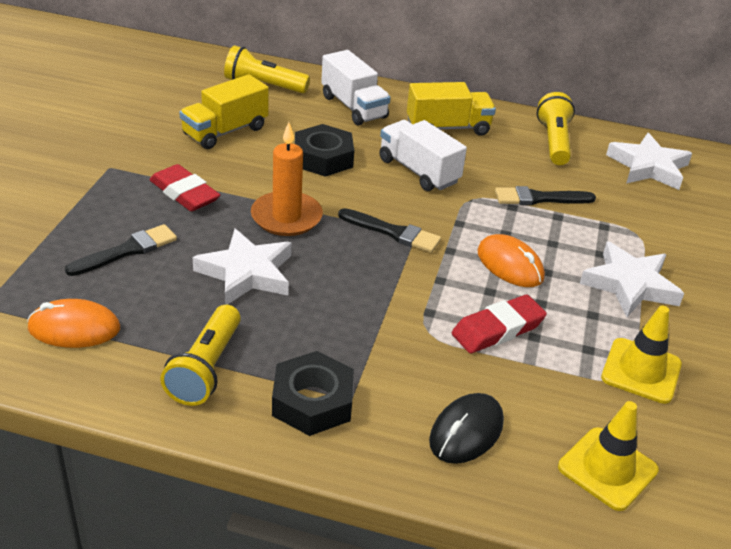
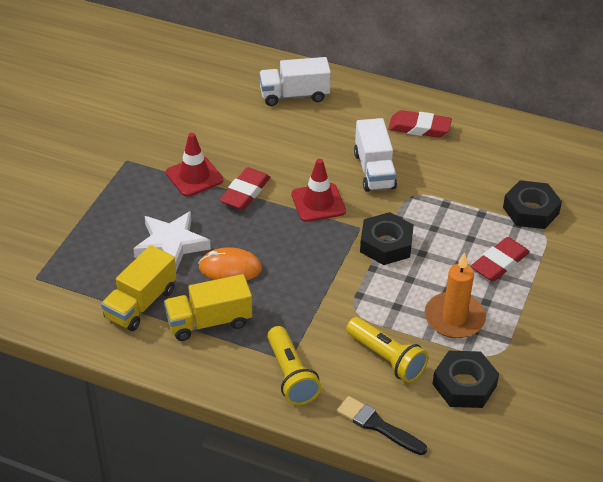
black brush: 3 -> 1
black mouse: 1 -> 0
black nut: 2 -> 3
orange mouse: 2 -> 1
red eraser: 2 -> 3
red traffic cone: 0 -> 2
white star: 3 -> 1
yellow flashlight: 3 -> 2
yellow traffic cone: 2 -> 0

